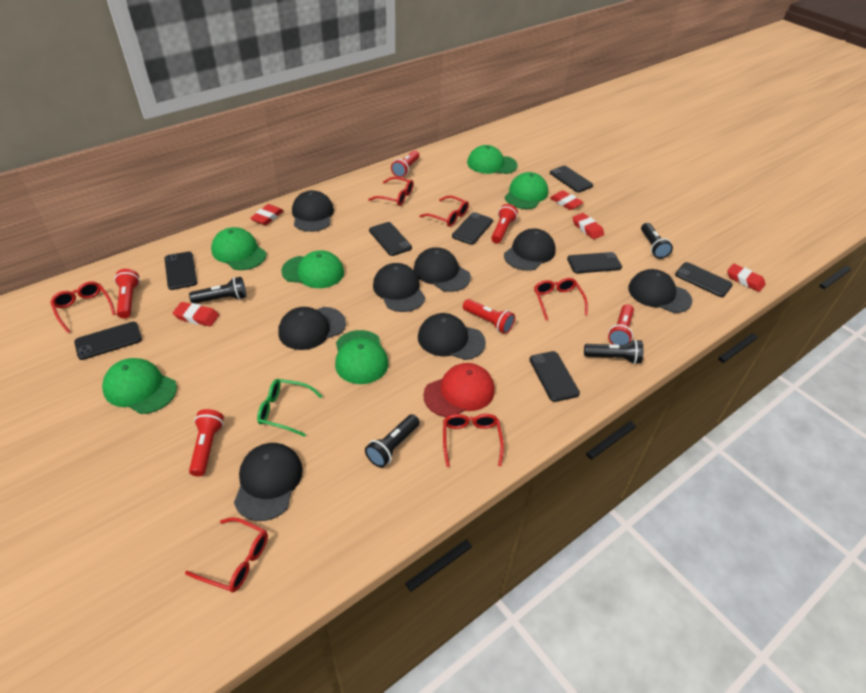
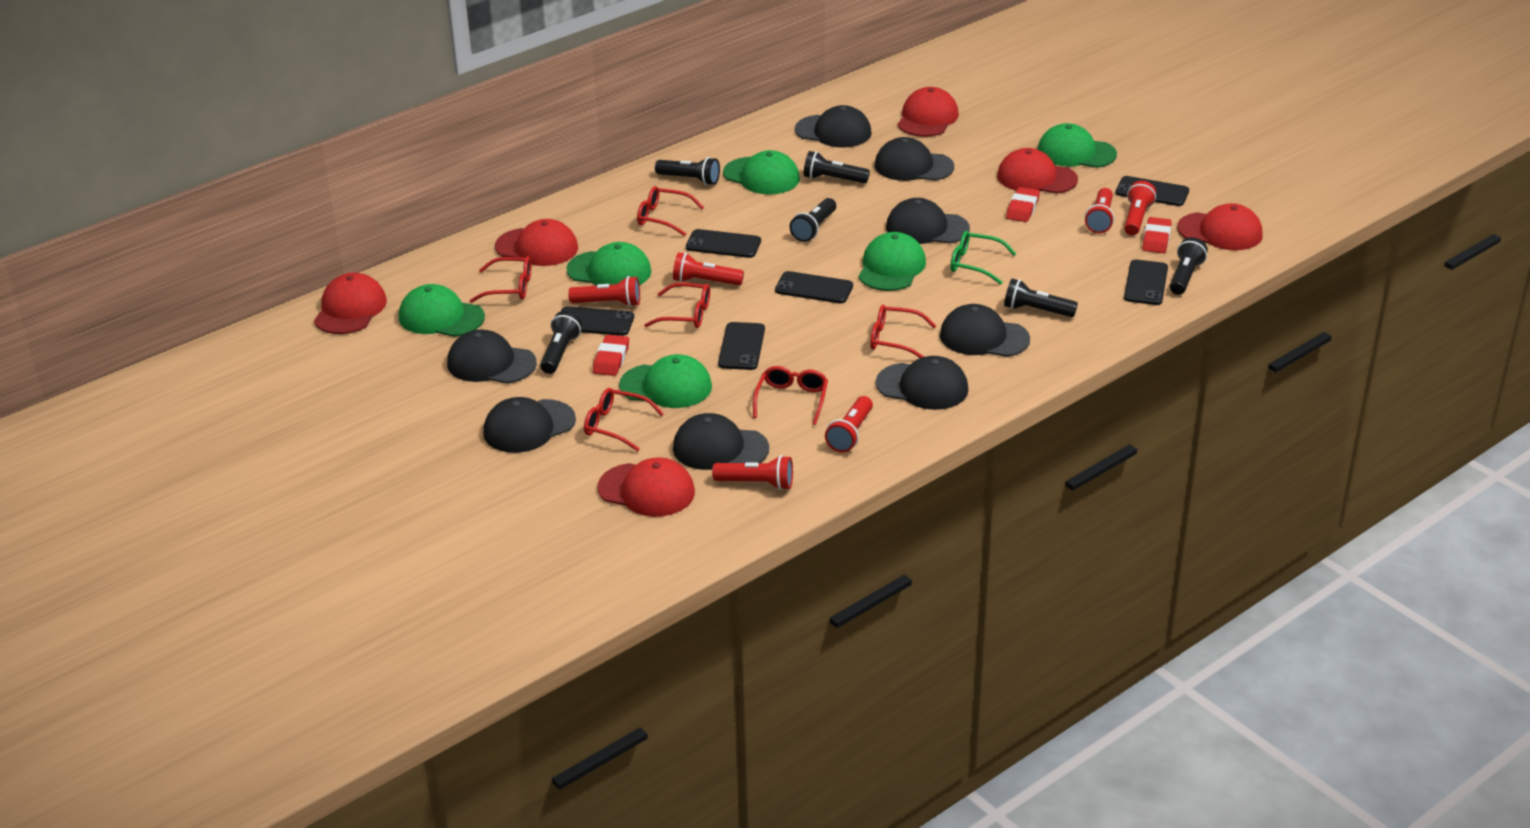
black flashlight: 4 -> 6
black phone: 8 -> 6
red cap: 1 -> 6
red eraser: 5 -> 3

